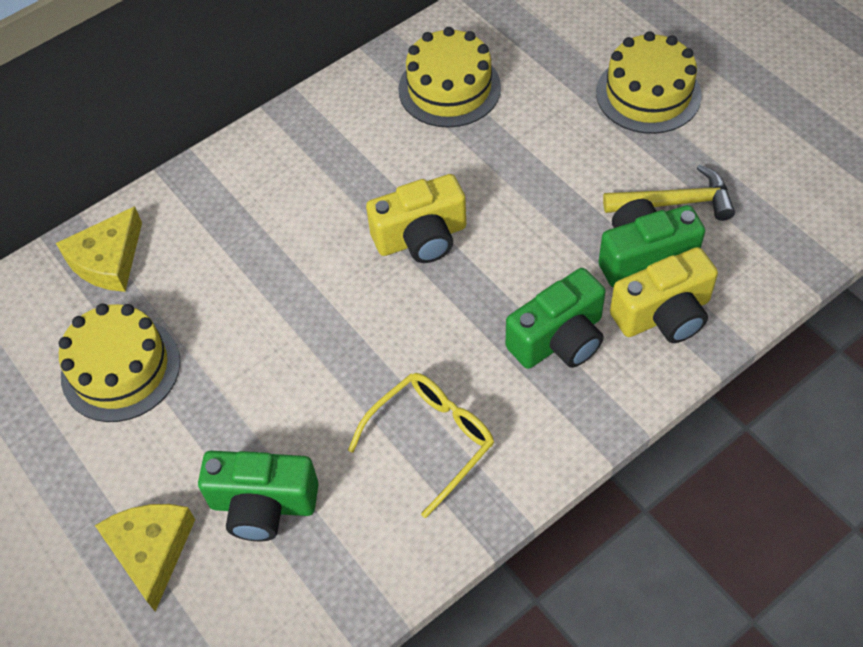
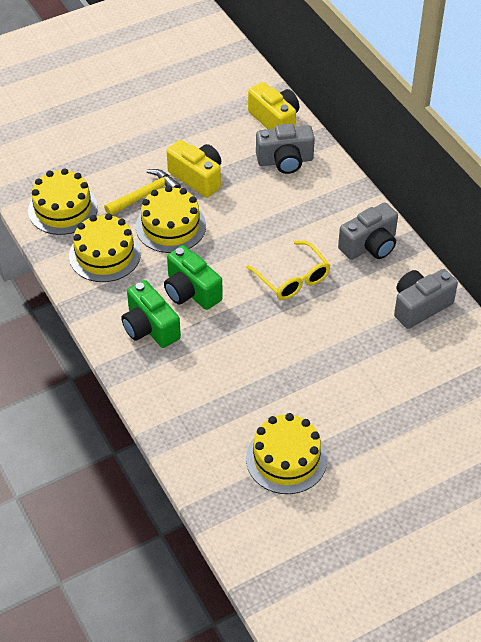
green camera: 3 -> 2
grey camera: 0 -> 3
yellow cake: 3 -> 4
yellow cheese: 2 -> 0

